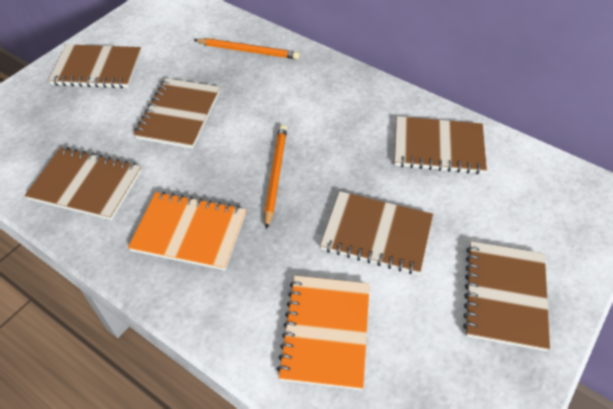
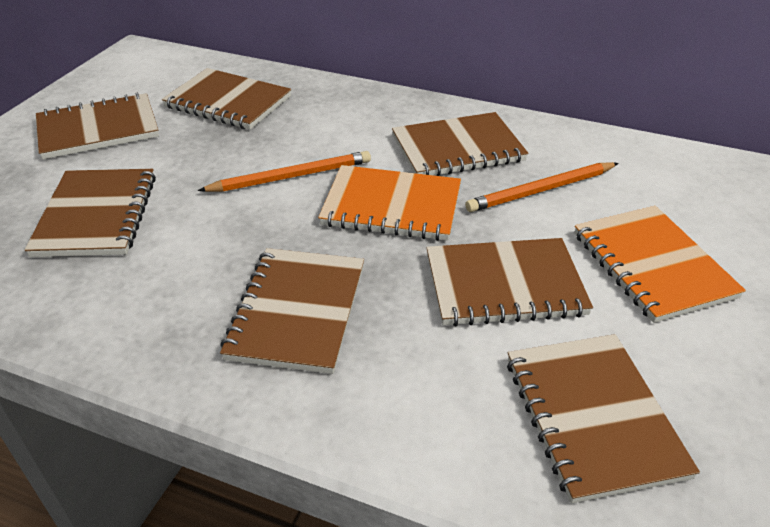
brown notebook: 6 -> 7

